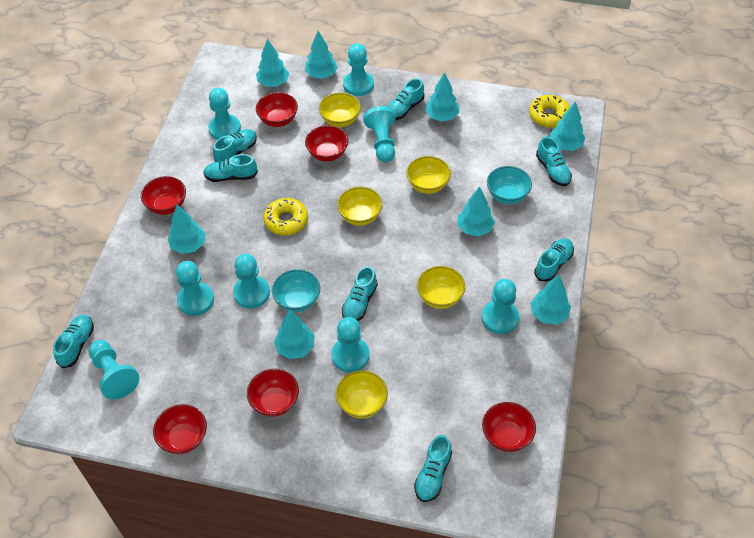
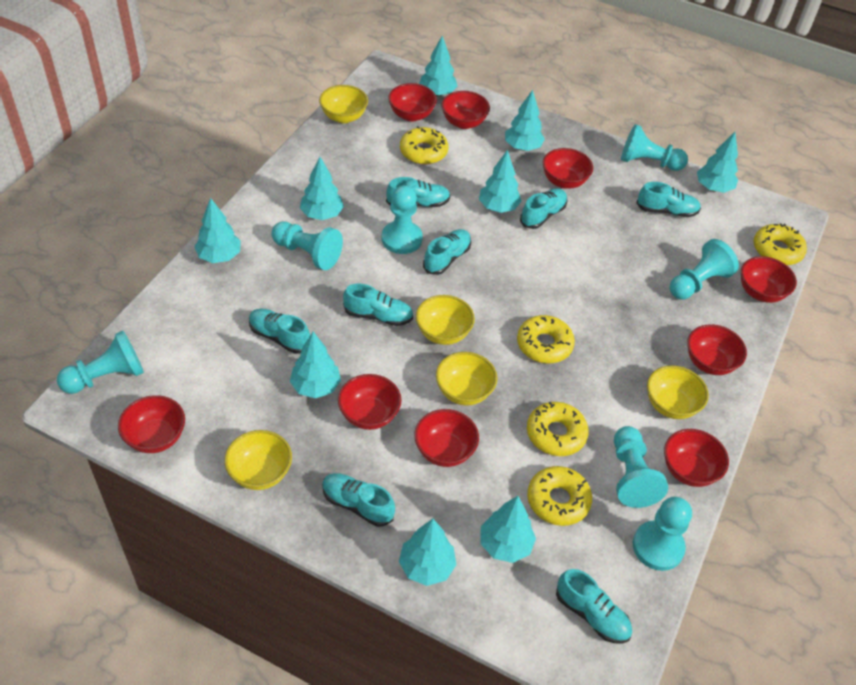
red bowl: 6 -> 9
turquoise bowl: 2 -> 0
turquoise pawn: 8 -> 7
turquoise tree: 8 -> 9
yellow donut: 2 -> 5

